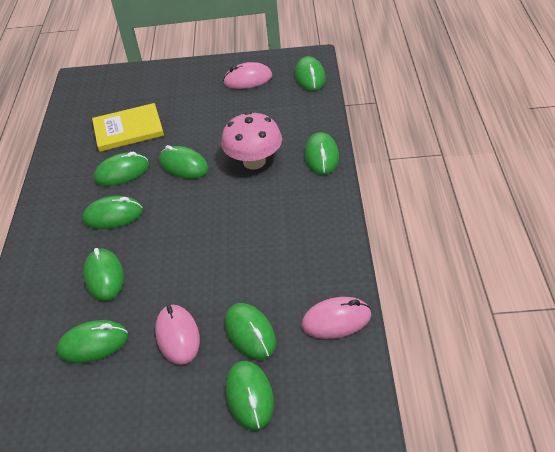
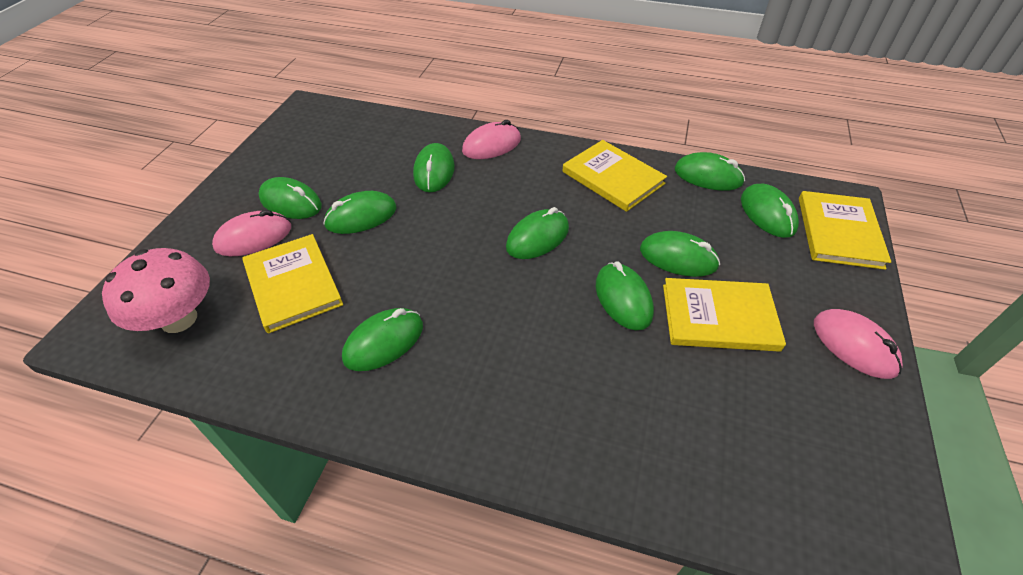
yellow book: 1 -> 4

